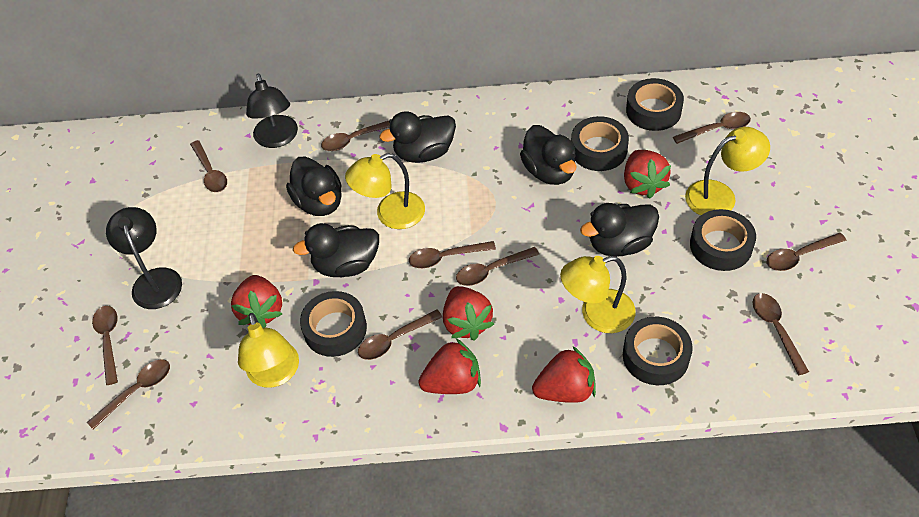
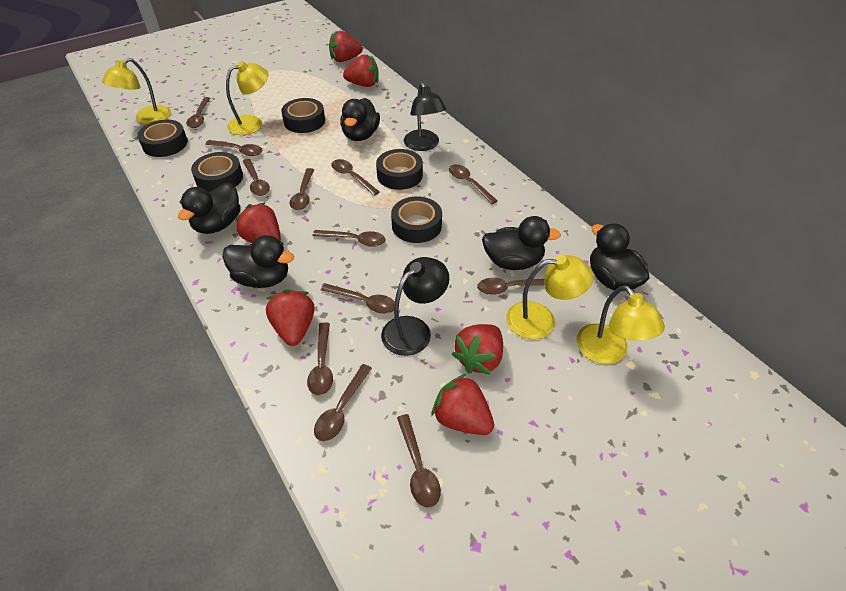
brown spoon: 10 -> 12
red strawberry: 5 -> 6

